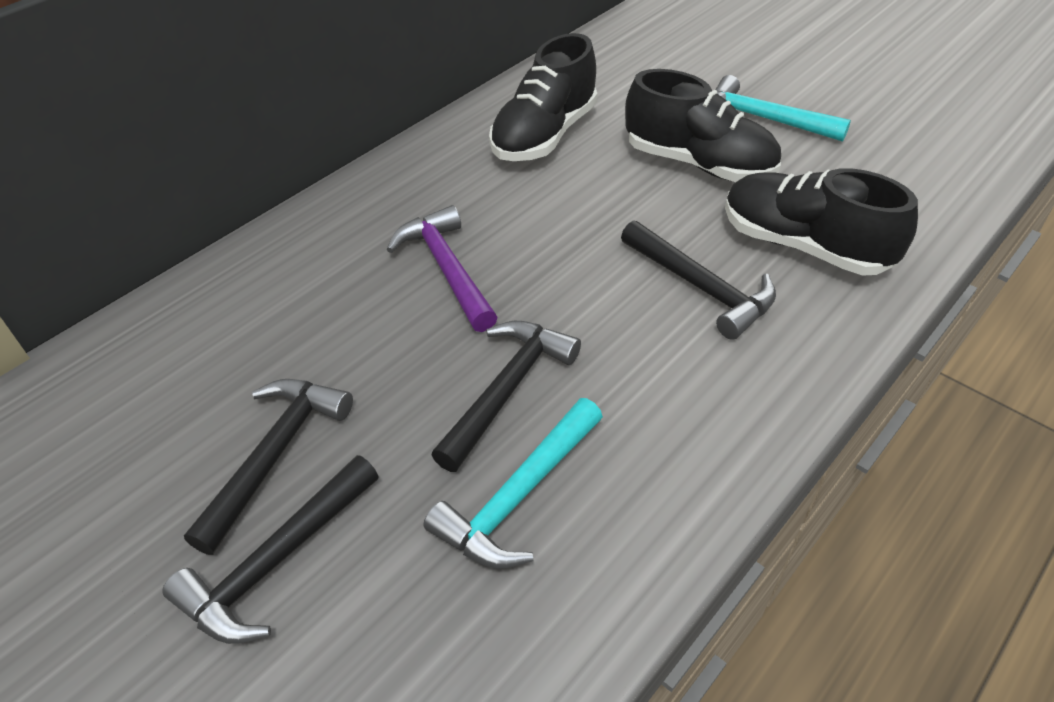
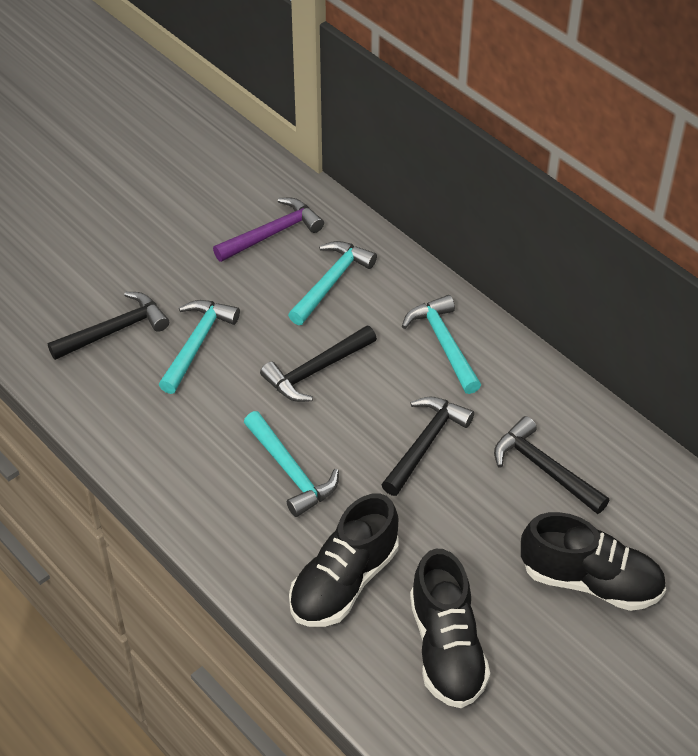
turquoise hammer: 2 -> 4

